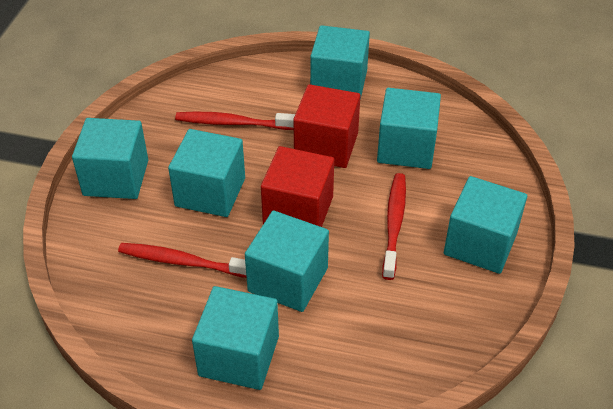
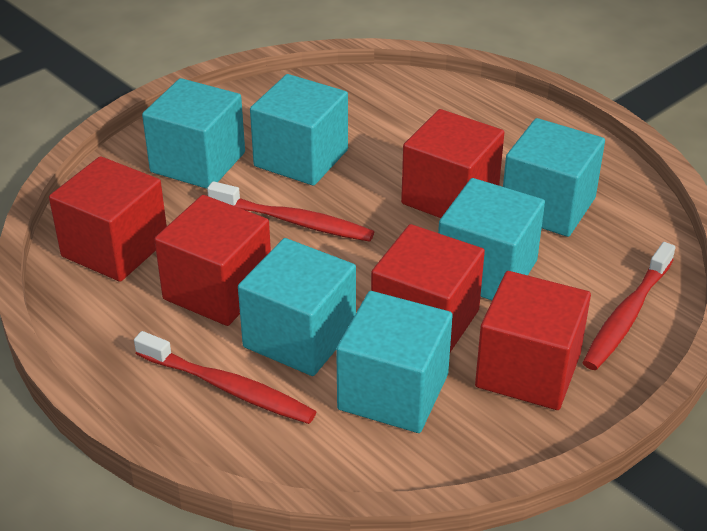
red cube: 2 -> 5
turquoise cube: 7 -> 6

